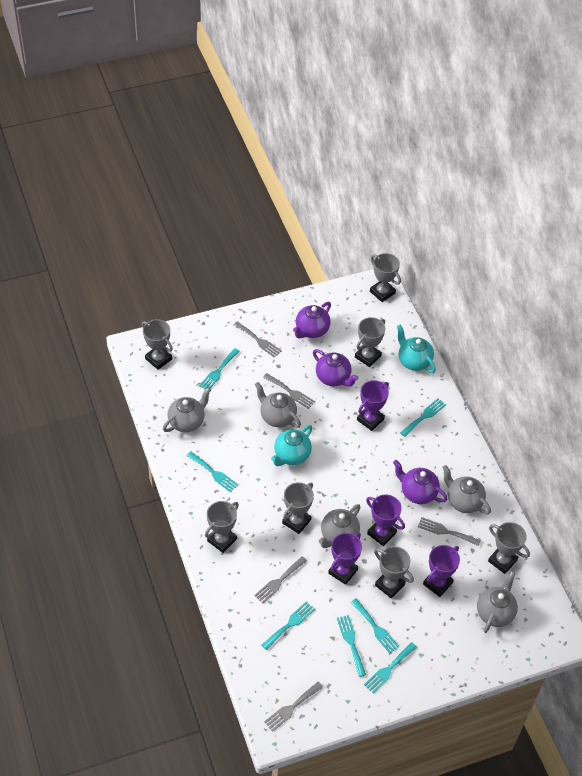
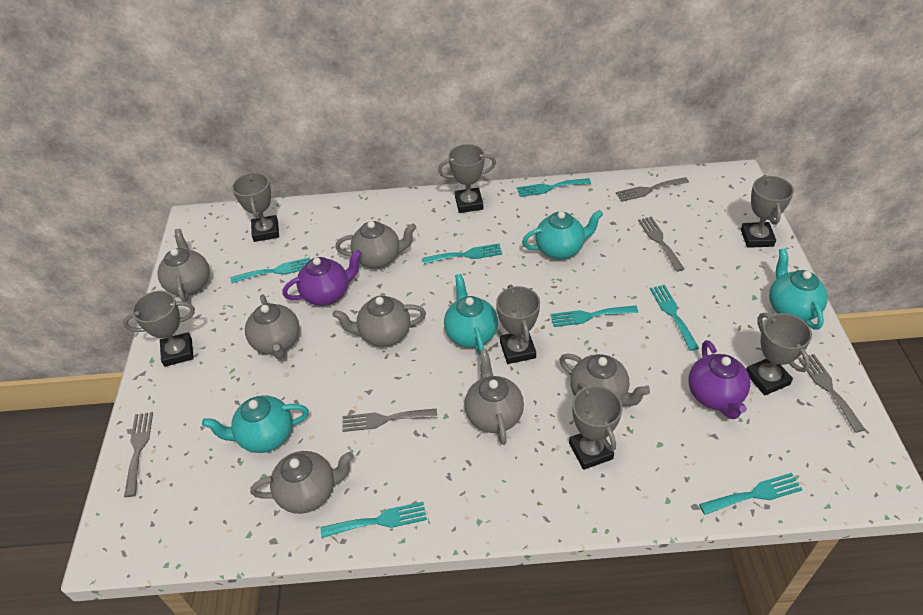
grey teapot: 5 -> 7
purple teapot: 3 -> 2
purple trophy: 4 -> 0
turquoise teapot: 2 -> 4

